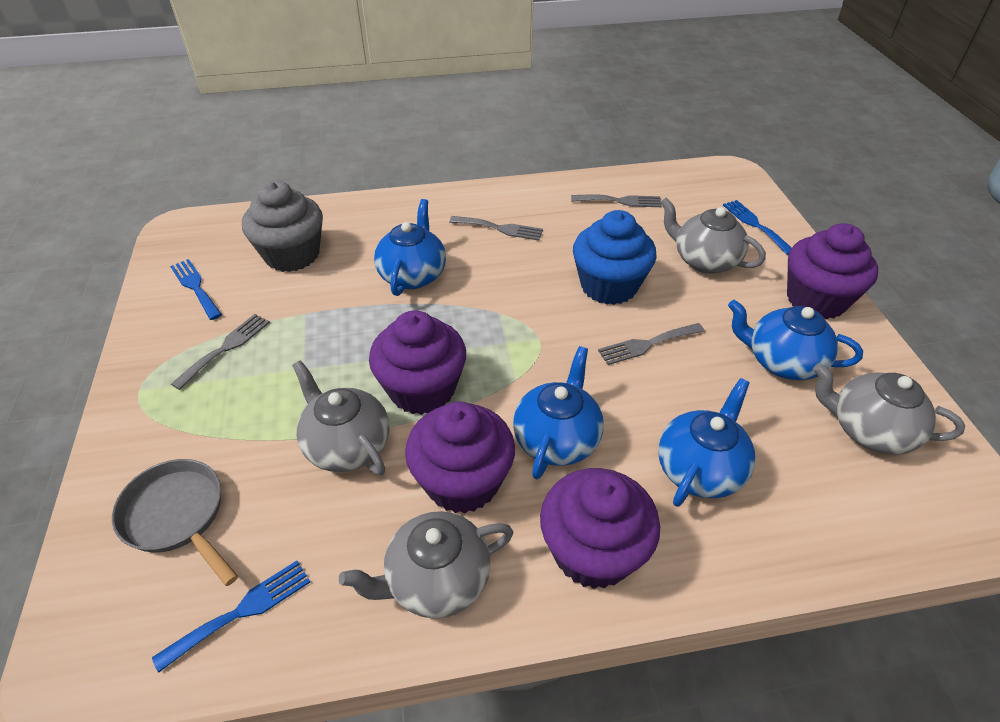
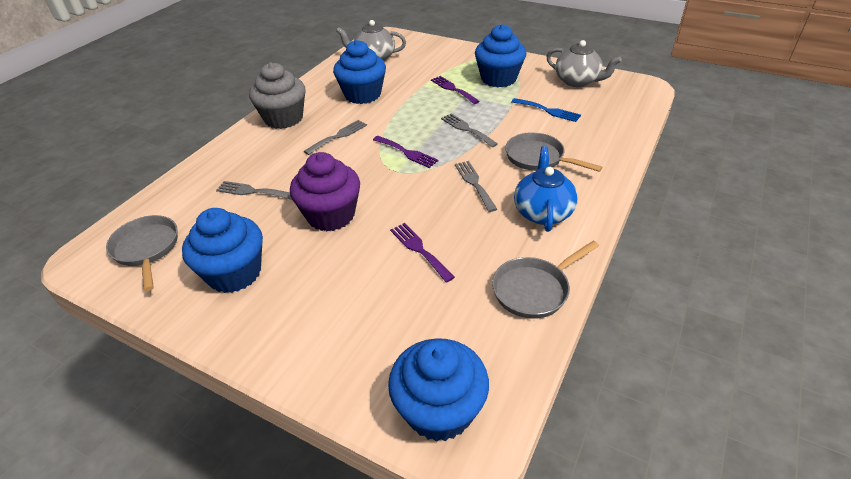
blue cupcake: 1 -> 4
blue fork: 3 -> 1
blue teapot: 4 -> 1
grey pan: 1 -> 3
grey teapot: 4 -> 2
purple cupcake: 4 -> 1
purple fork: 0 -> 3

